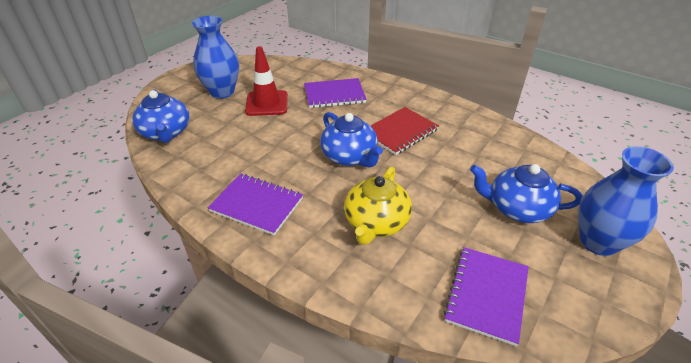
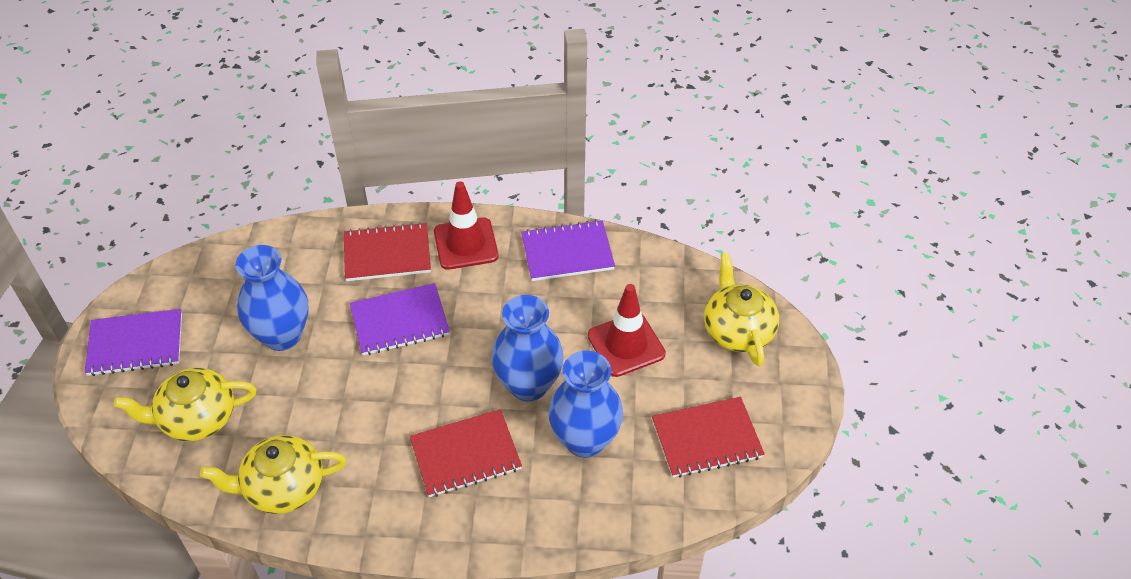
blue teapot: 3 -> 0
blue vase: 2 -> 3
red notebook: 1 -> 3
red traffic cone: 1 -> 2
yellow teapot: 1 -> 3

